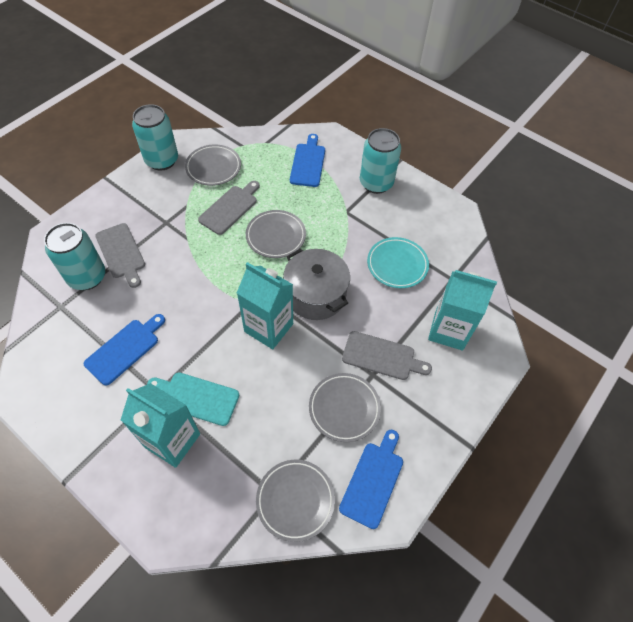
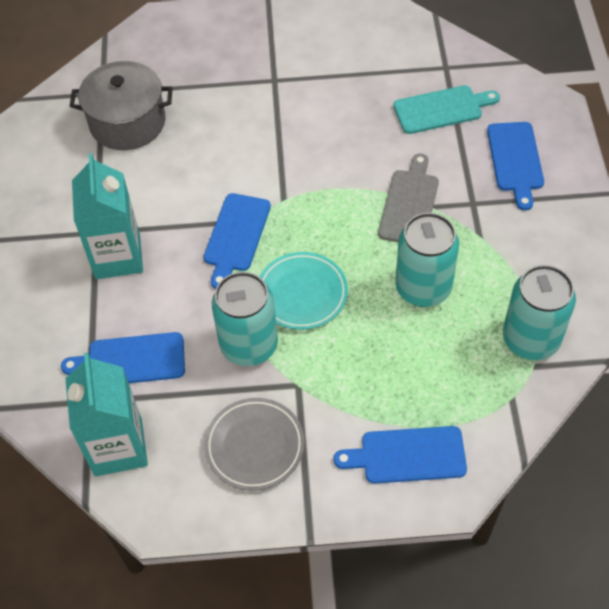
blue cutting board: 3 -> 4
grey cutting board: 3 -> 1
grey plate: 4 -> 1
turquoise carton: 3 -> 2

